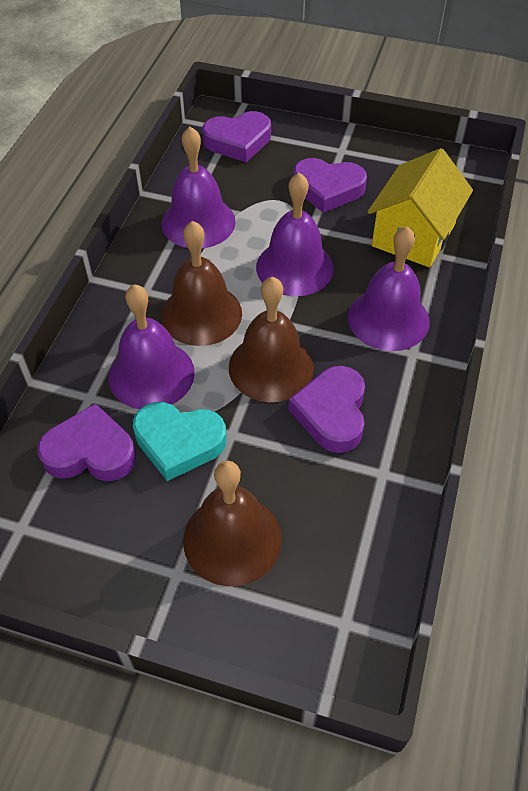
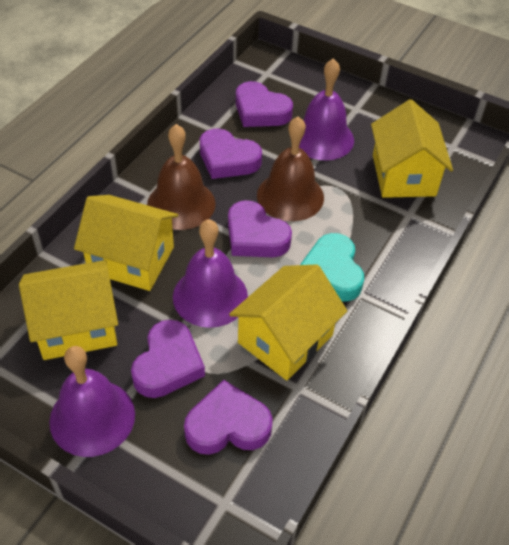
brown bell: 3 -> 2
purple bell: 4 -> 3
purple heart: 4 -> 5
yellow house: 1 -> 4

